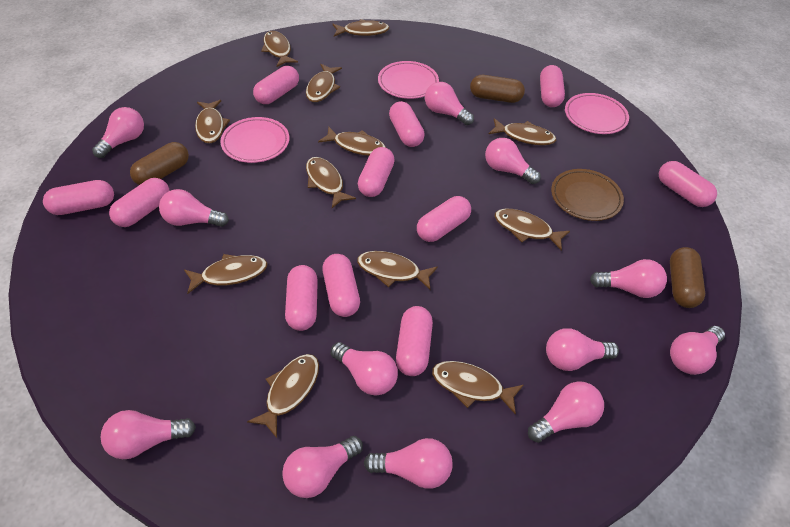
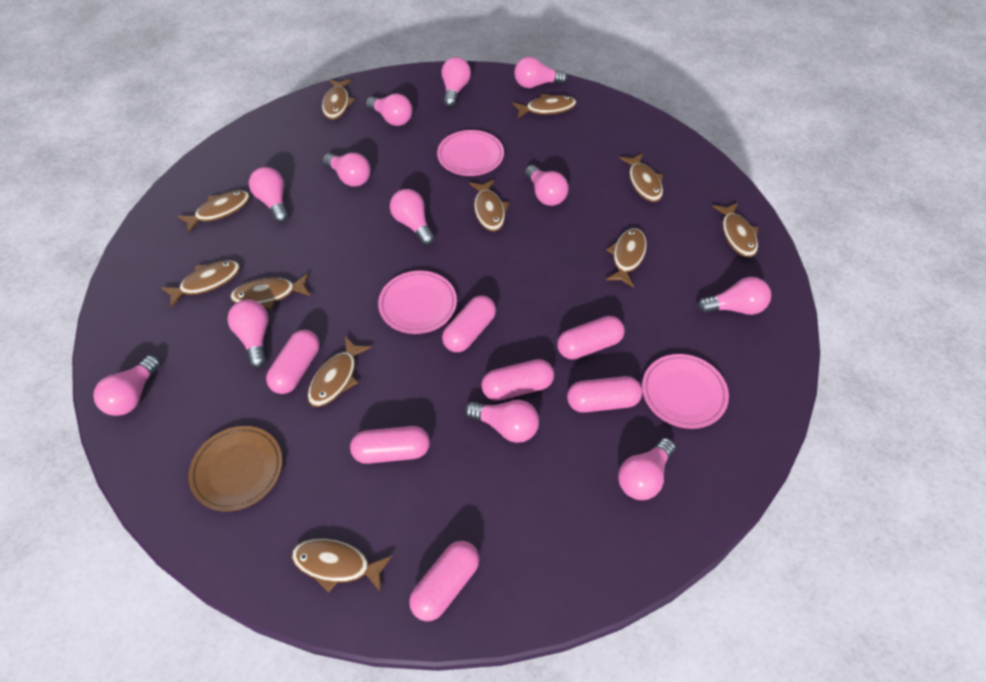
brown capsule: 3 -> 0
brown fish: 12 -> 11
pink capsule: 11 -> 7

